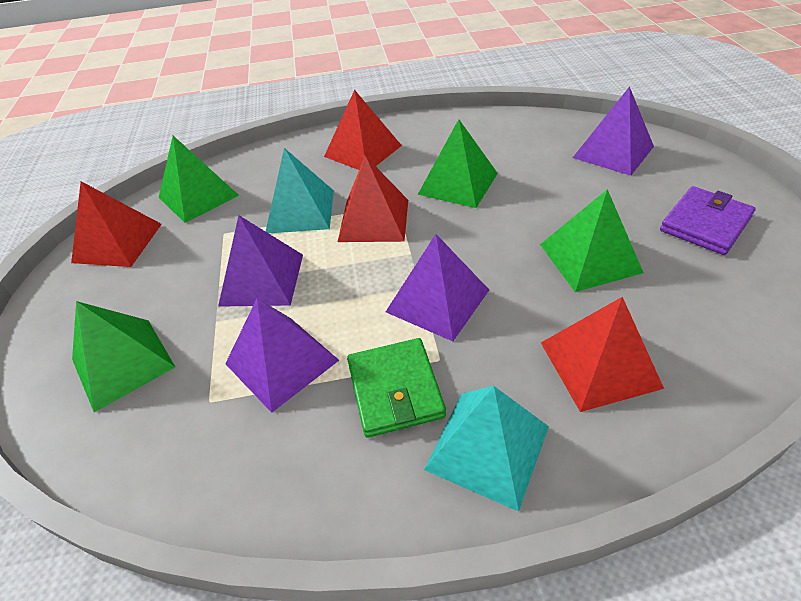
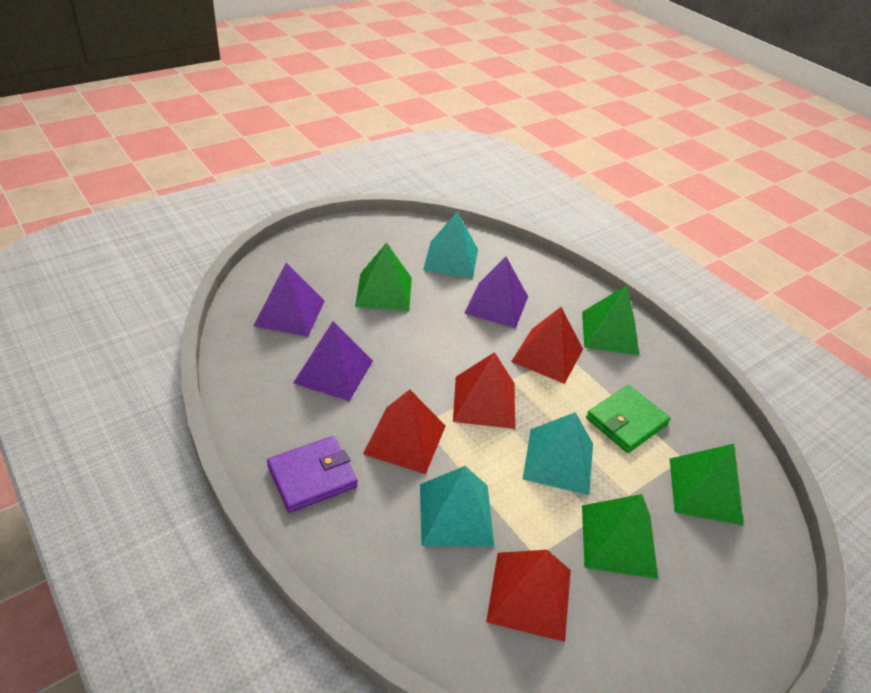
purple pyramid: 4 -> 3
turquoise pyramid: 2 -> 3

